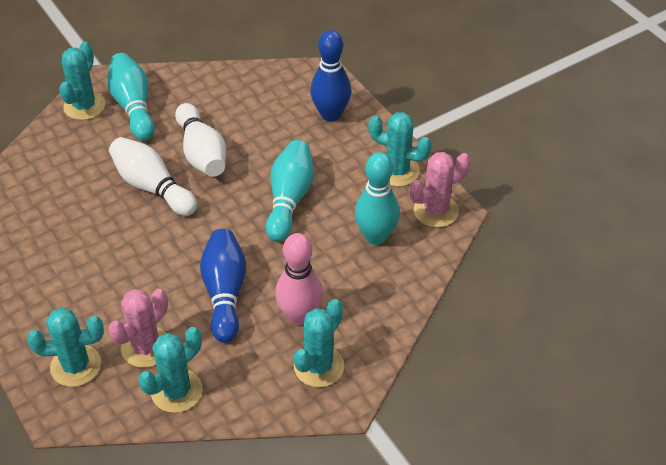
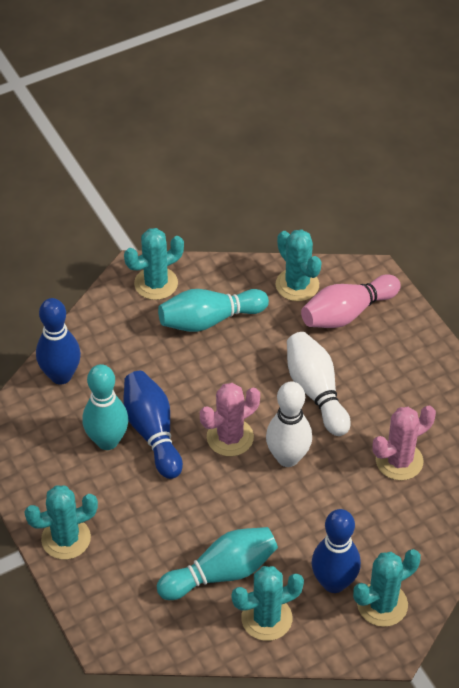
blue bowling pin: 2 -> 3

